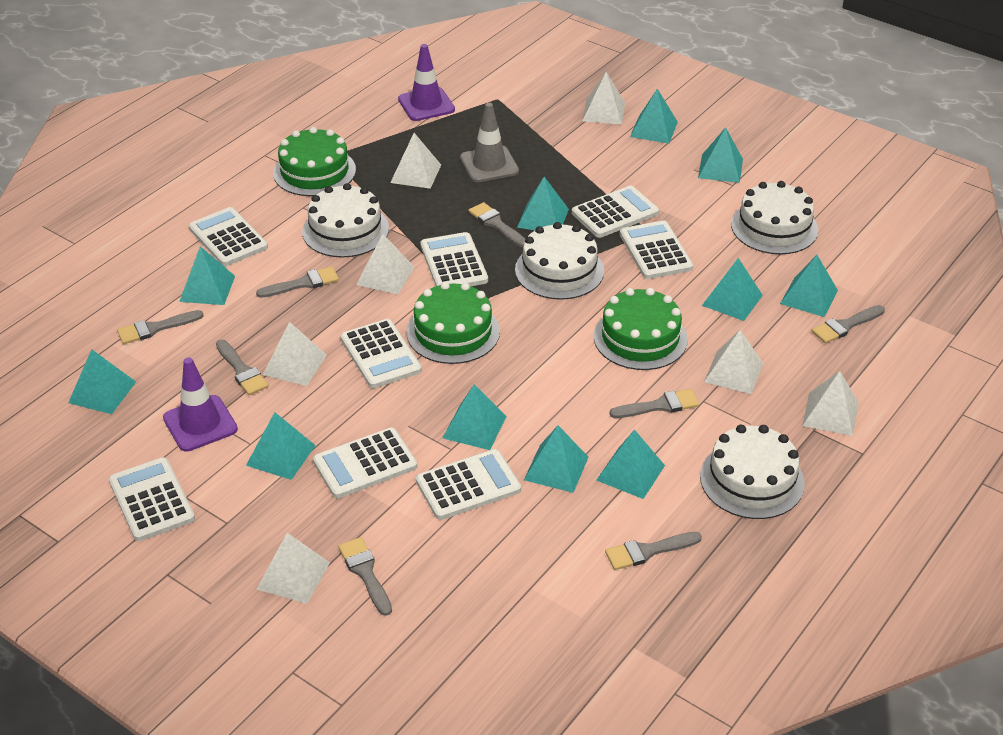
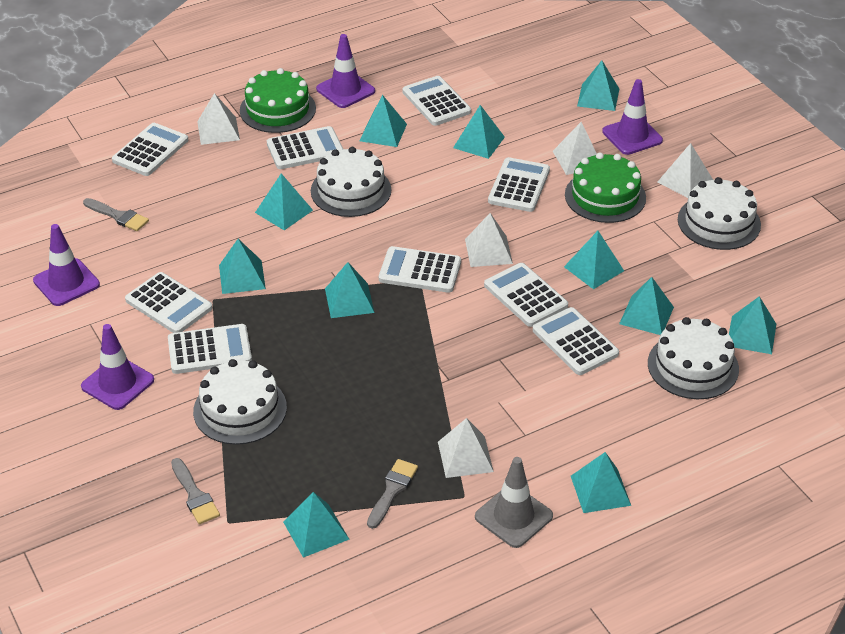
green cake: 3 -> 2
grey brush: 8 -> 3
purple traffic cone: 2 -> 4
white calculator: 8 -> 9
white pyramid: 7 -> 5

